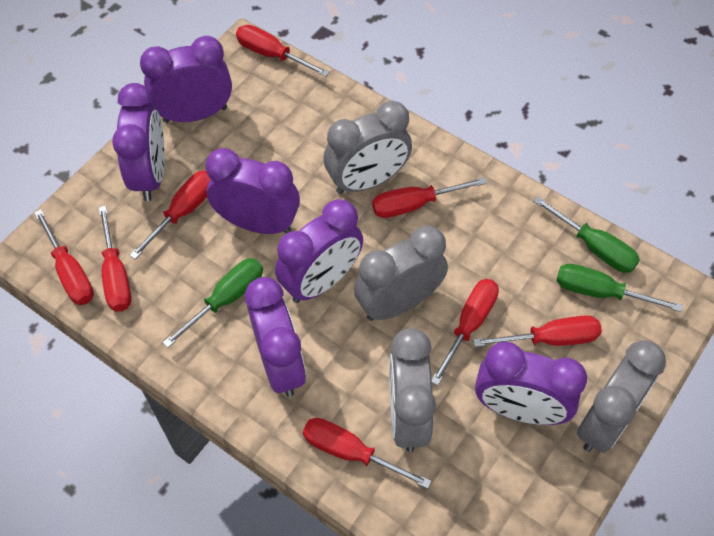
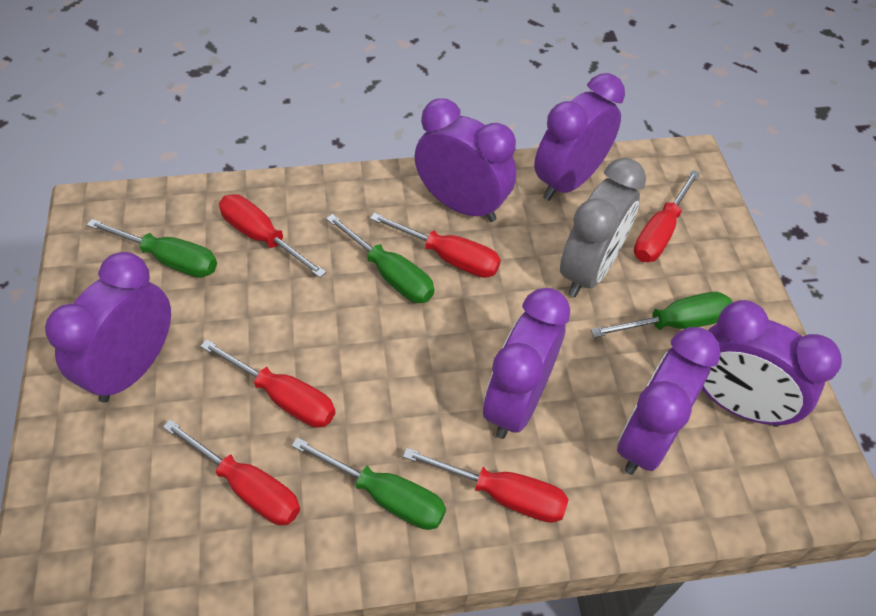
green screwdriver: 3 -> 4
grey clock: 4 -> 1
red screwdriver: 8 -> 6

